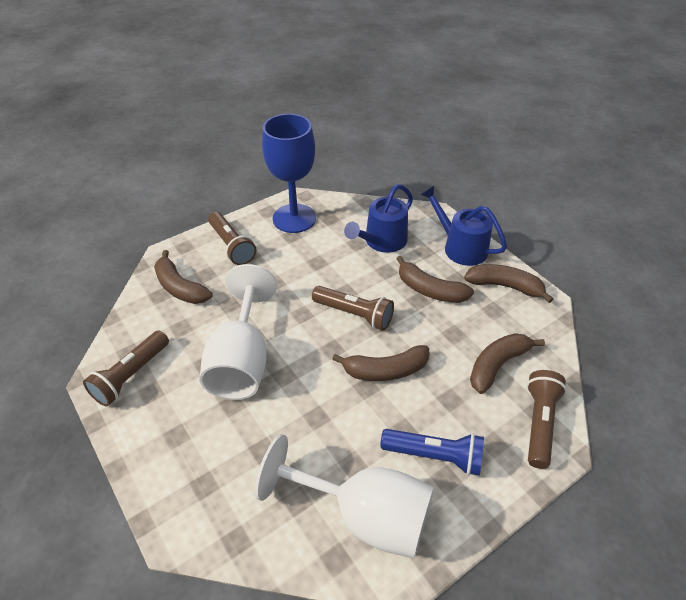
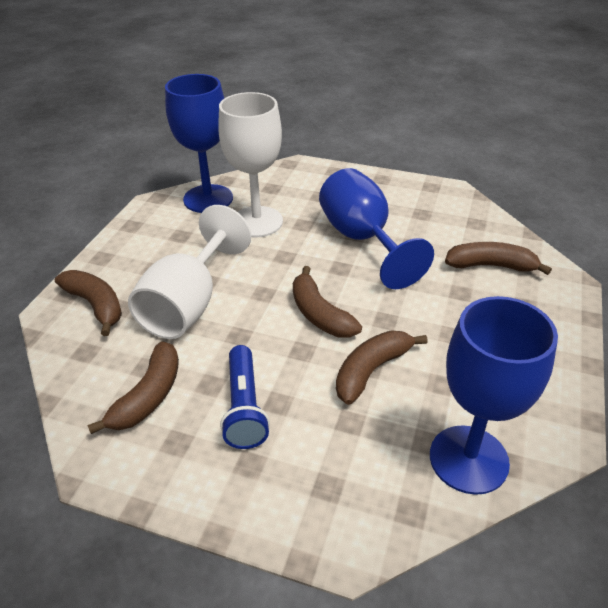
blue goblet: 1 -> 3
blue watering can: 2 -> 0
brown flashlight: 4 -> 0

